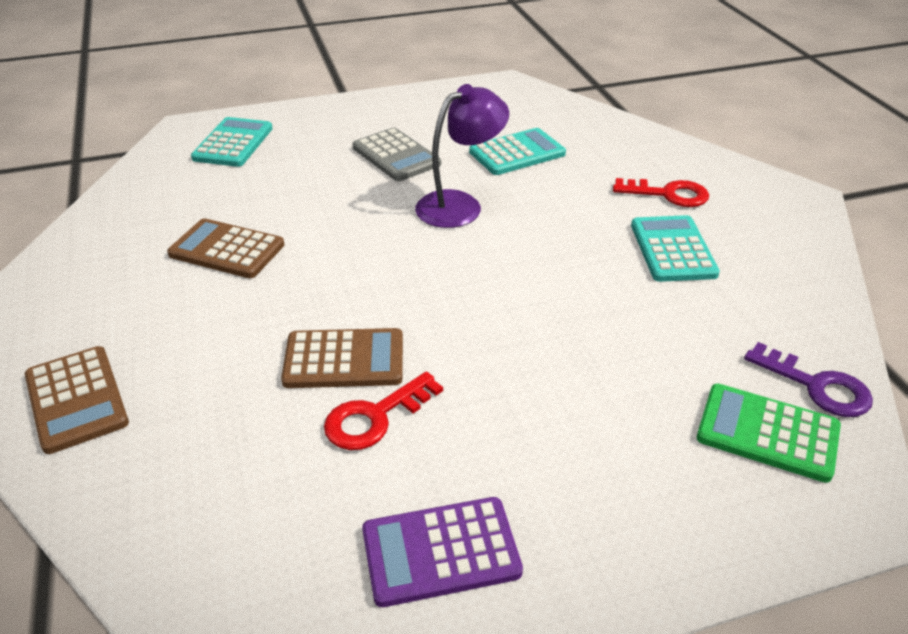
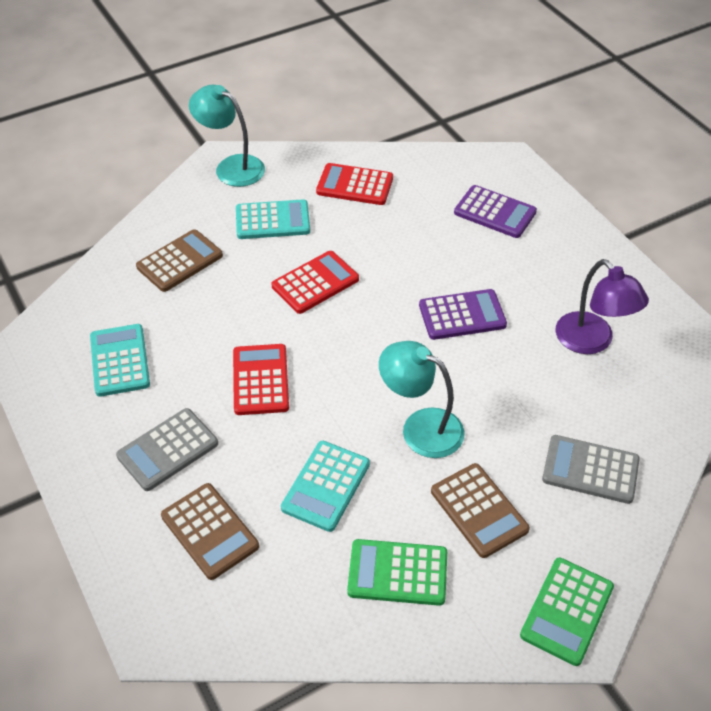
green calculator: 1 -> 2
grey calculator: 1 -> 2
purple calculator: 1 -> 2
purple key: 1 -> 0
red calculator: 0 -> 3
red key: 2 -> 0
turquoise lamp: 0 -> 2

